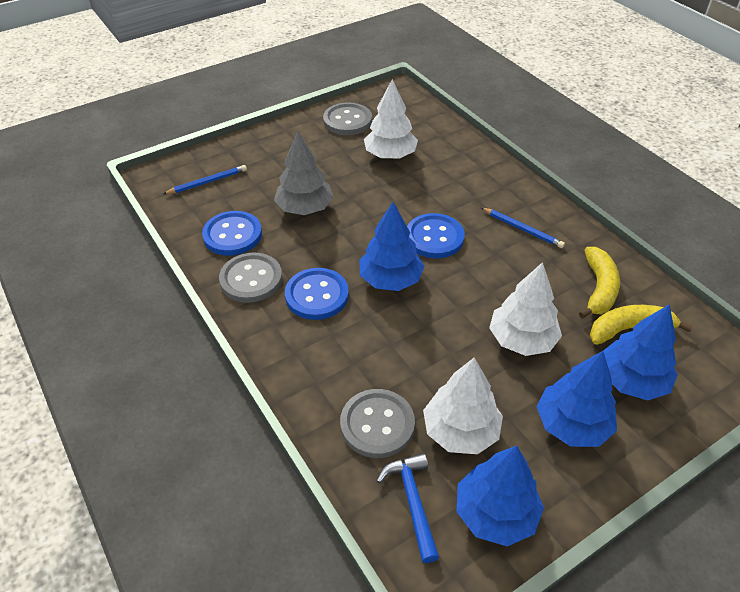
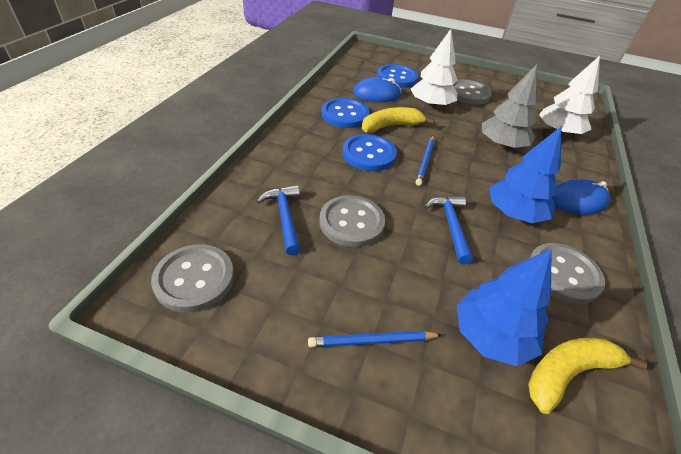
blue hammer: 1 -> 2
blue mouse: 0 -> 2
blue tree: 4 -> 2
grey button: 3 -> 4
white tree: 3 -> 2

